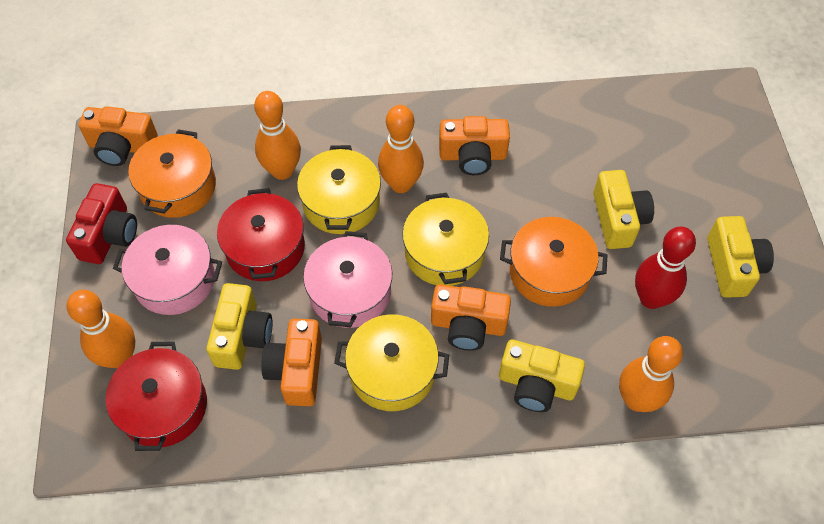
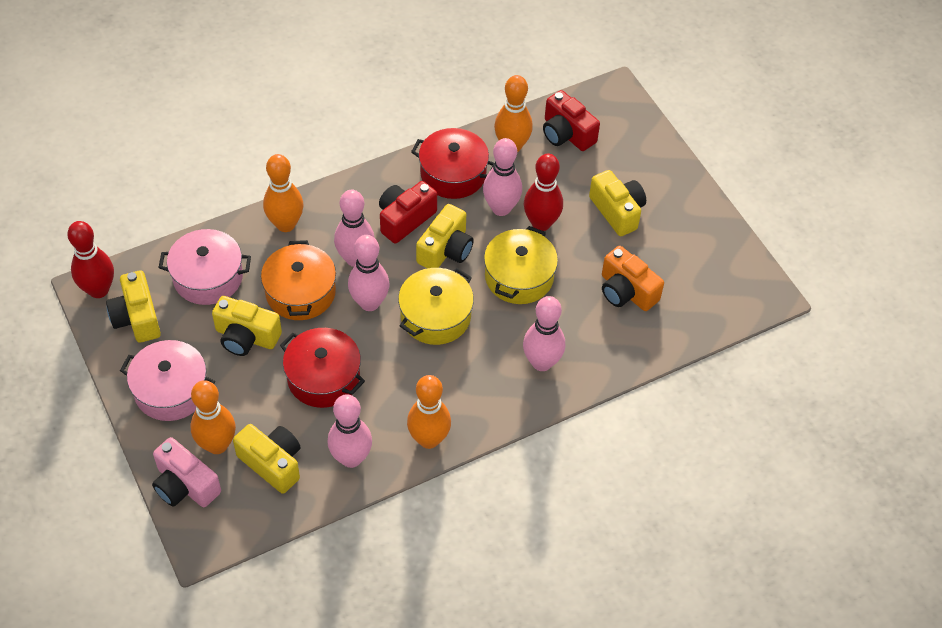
orange camera: 4 -> 1
orange pot: 2 -> 1
pink bowling pin: 0 -> 5
pink camera: 0 -> 1
red bowling pin: 1 -> 2
red camera: 1 -> 2
yellow camera: 4 -> 5
yellow pot: 3 -> 2

